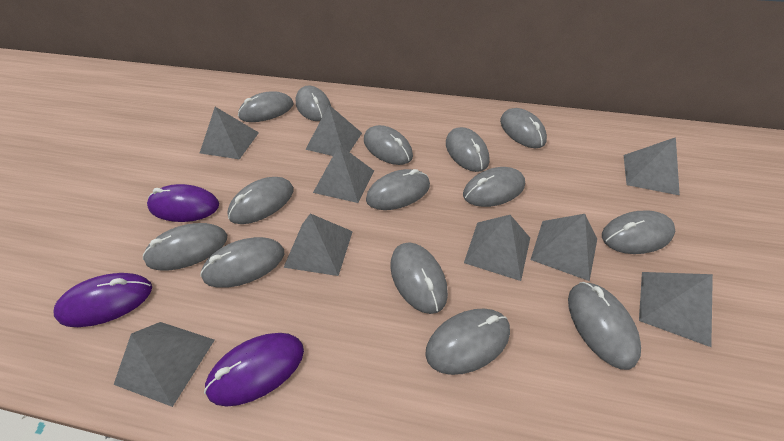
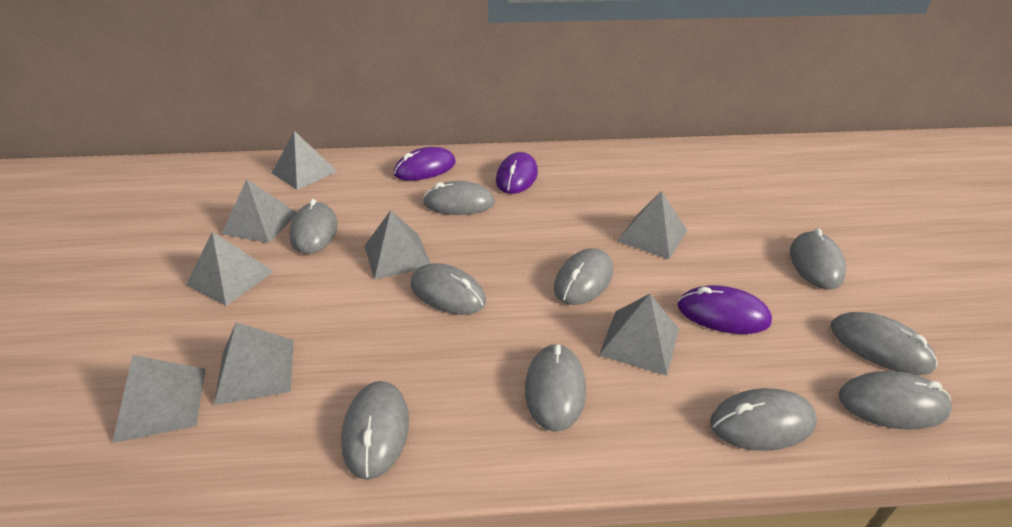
grey mouse: 14 -> 10
grey pyramid: 9 -> 8

